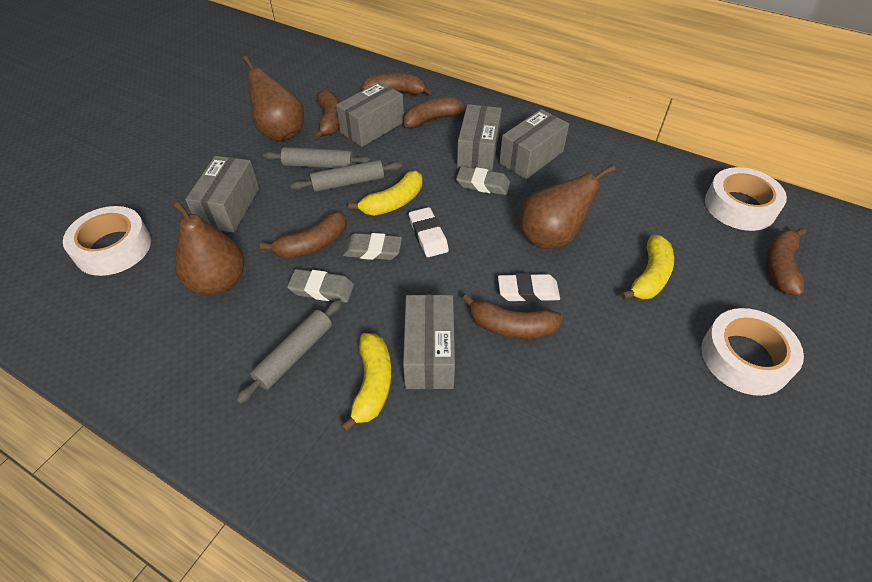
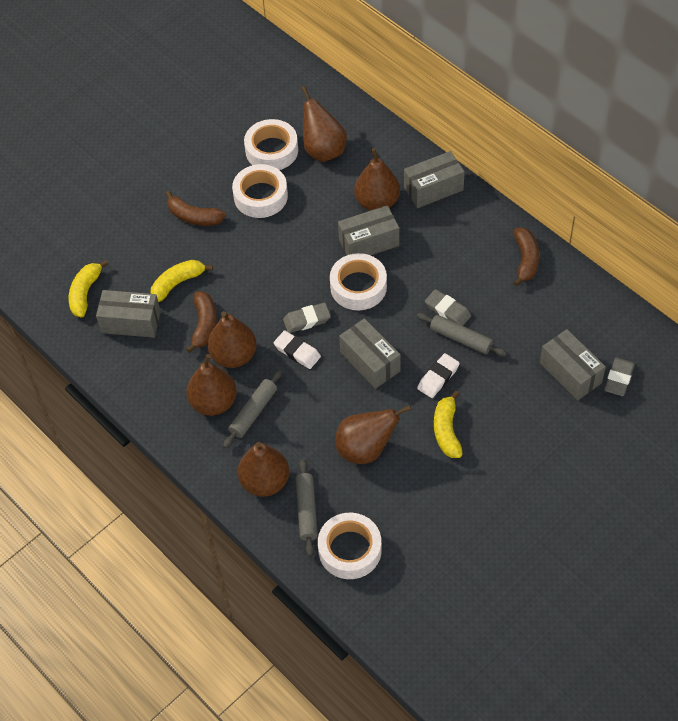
brown banana: 6 -> 3
brown pear: 3 -> 6
white tape: 3 -> 4

